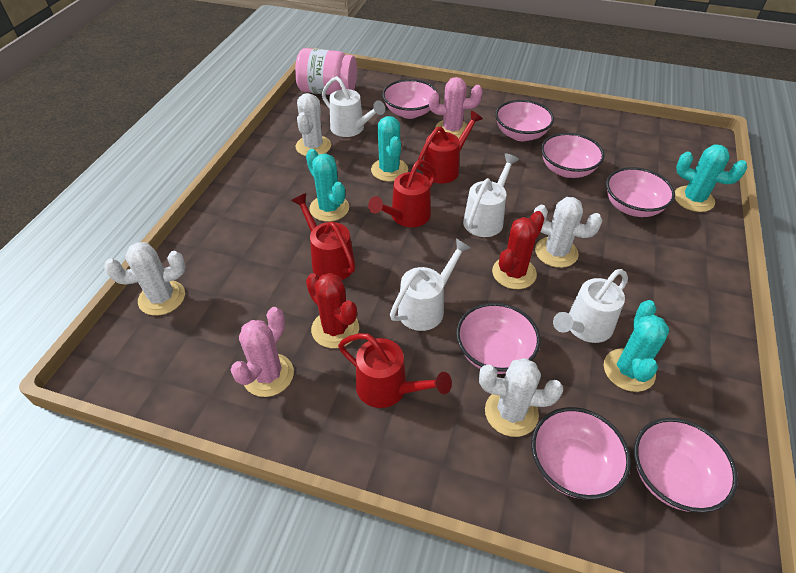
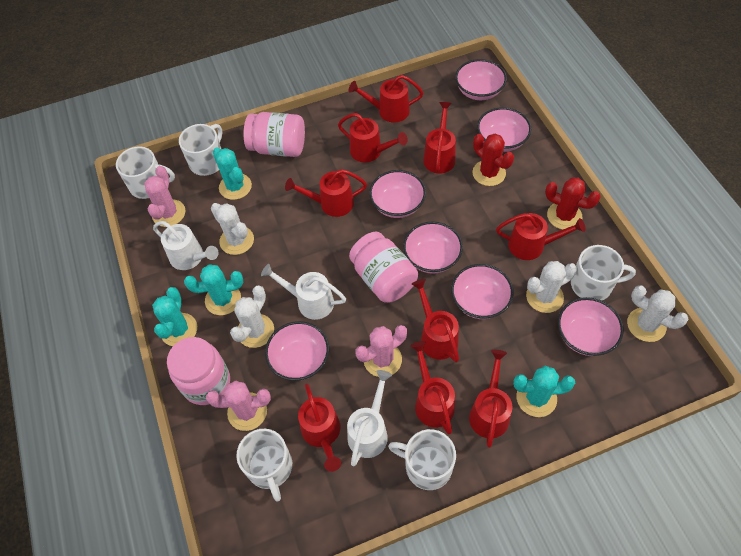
pink cactus: 2 -> 3
pink jar: 1 -> 3
red watering can: 4 -> 9
white mug: 0 -> 5
white watering can: 4 -> 3

